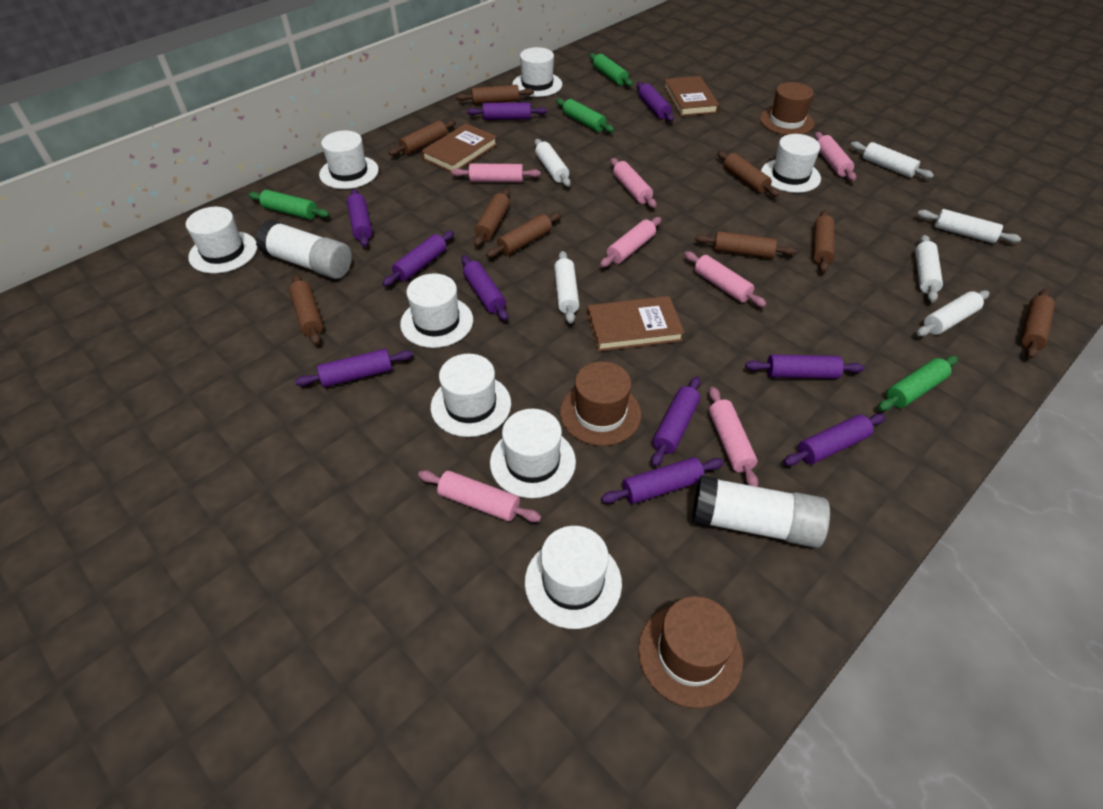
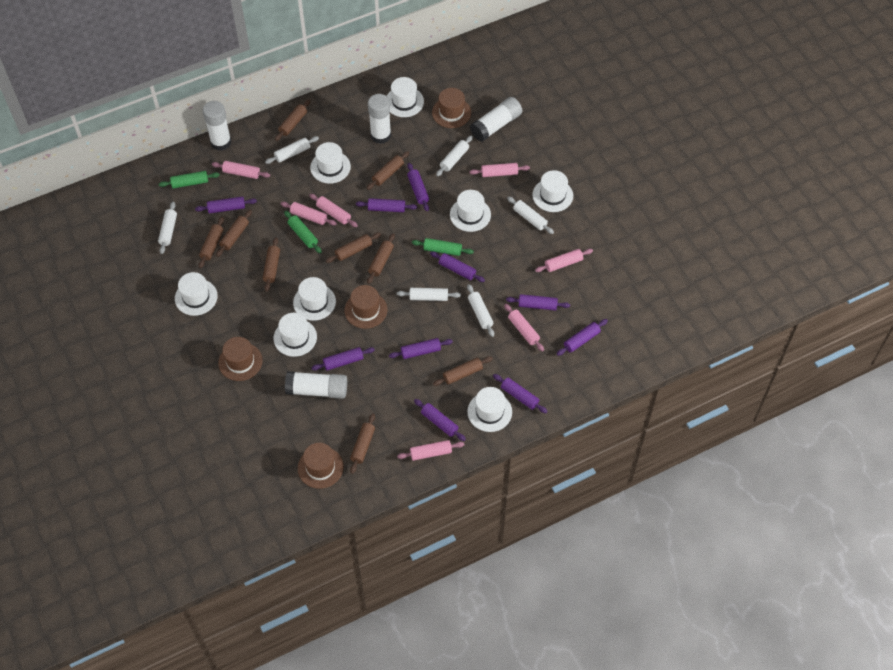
brown book: 3 -> 0
brown hat: 3 -> 4
green rolling pin: 4 -> 3
white glue stick: 2 -> 4

